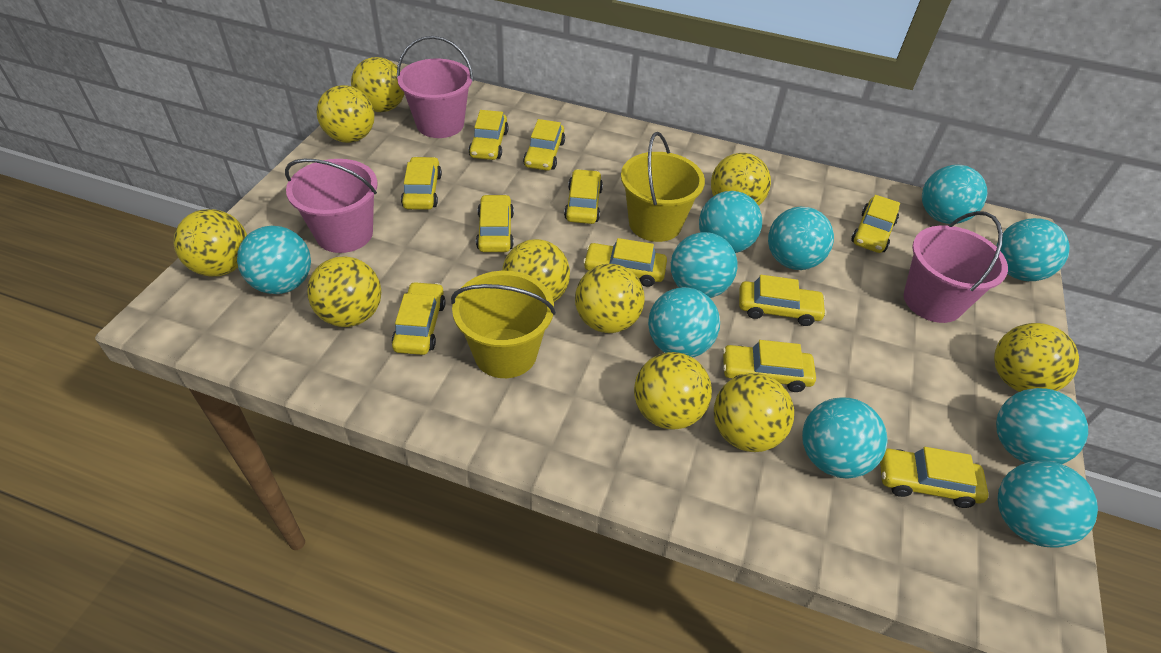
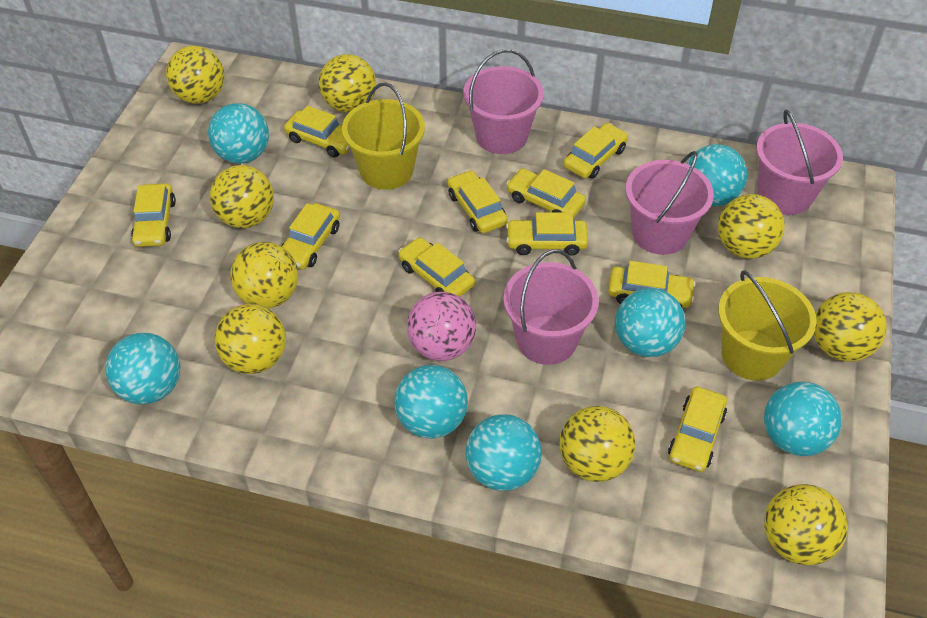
pink ball: 0 -> 1
pink bucket: 3 -> 4
turquoise ball: 10 -> 7
yellow ball: 10 -> 9
yellow car: 11 -> 10

